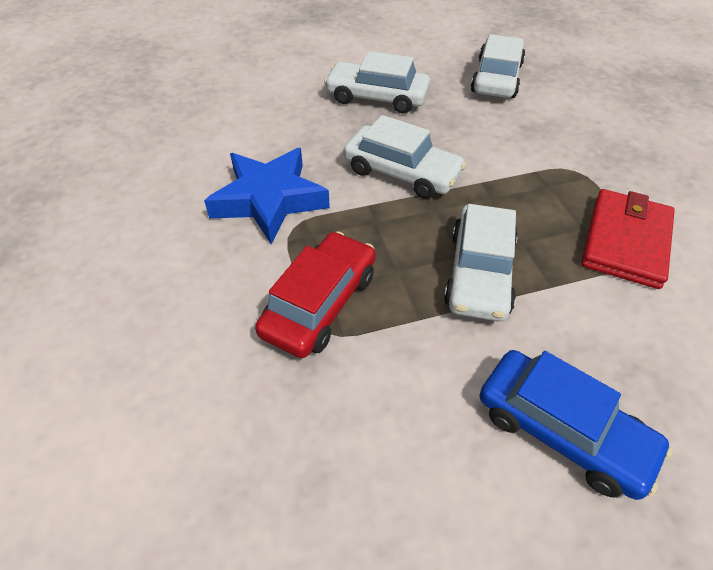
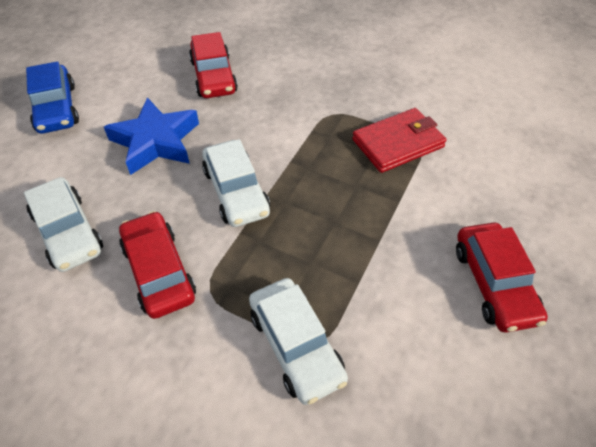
red car: 1 -> 3
white car: 4 -> 3

